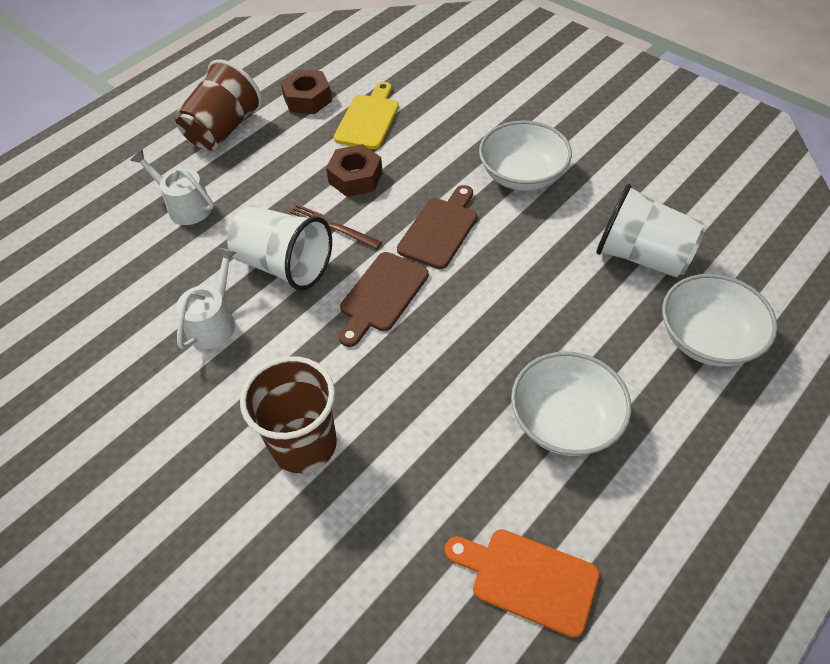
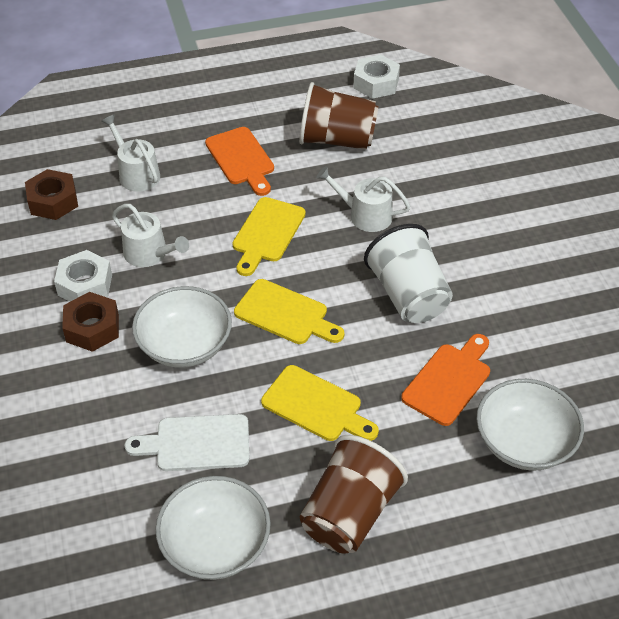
brown cutting board: 2 -> 0
brown fork: 1 -> 0
orange cutting board: 1 -> 2
white cup: 2 -> 1
white cutting board: 0 -> 1
white nut: 0 -> 2
white watering can: 2 -> 3
yellow cutting board: 1 -> 3

